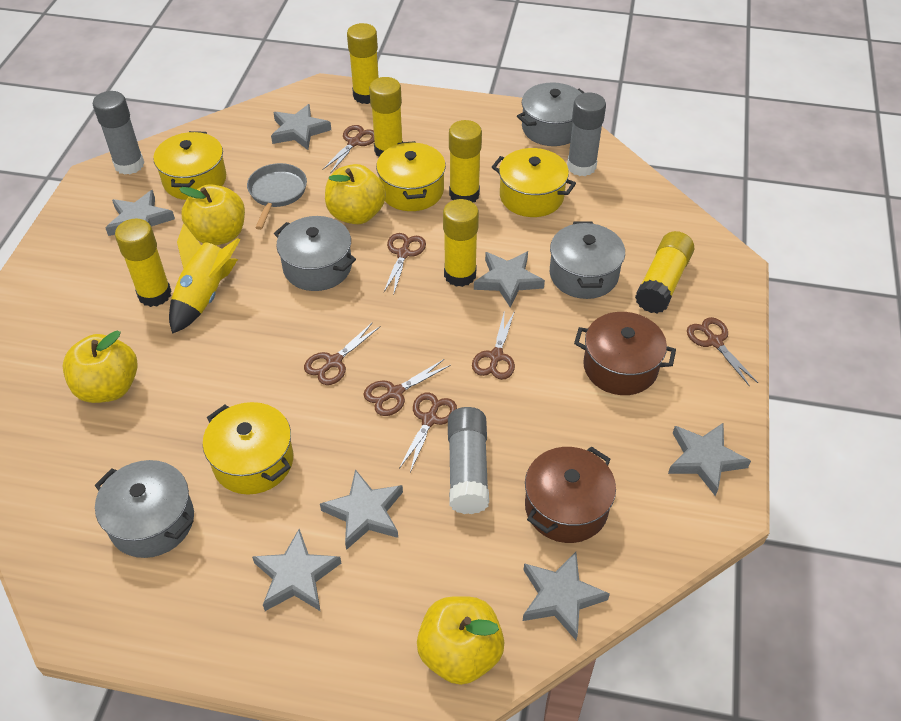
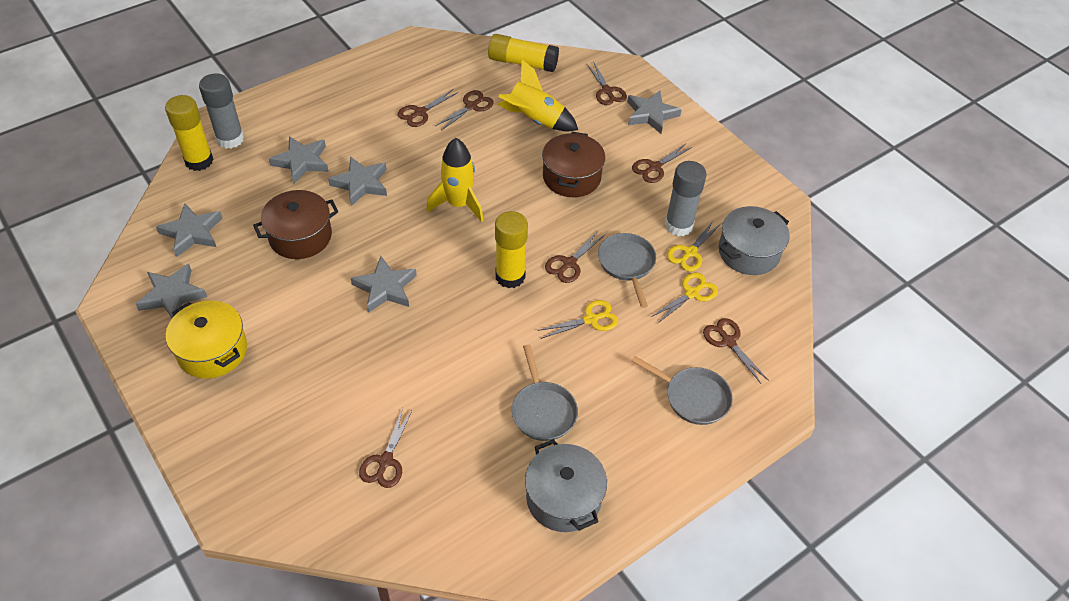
grey glue stick: 3 -> 2
grey pan: 1 -> 3
grey pot: 4 -> 2
grey star: 7 -> 6
yellow apple: 4 -> 0
yellow glue stick: 6 -> 3
yellow pot: 4 -> 1
yellow rocket: 1 -> 2
yellow scissors: 0 -> 3

